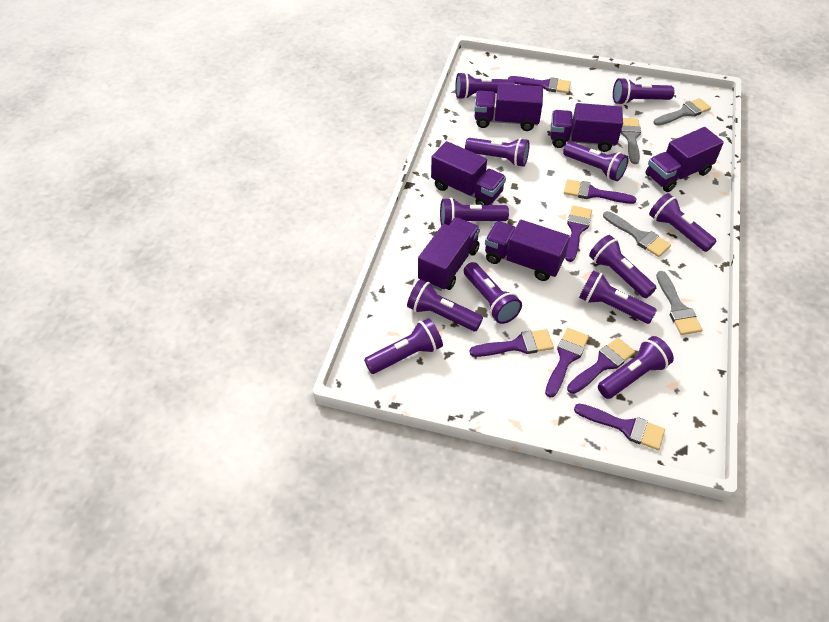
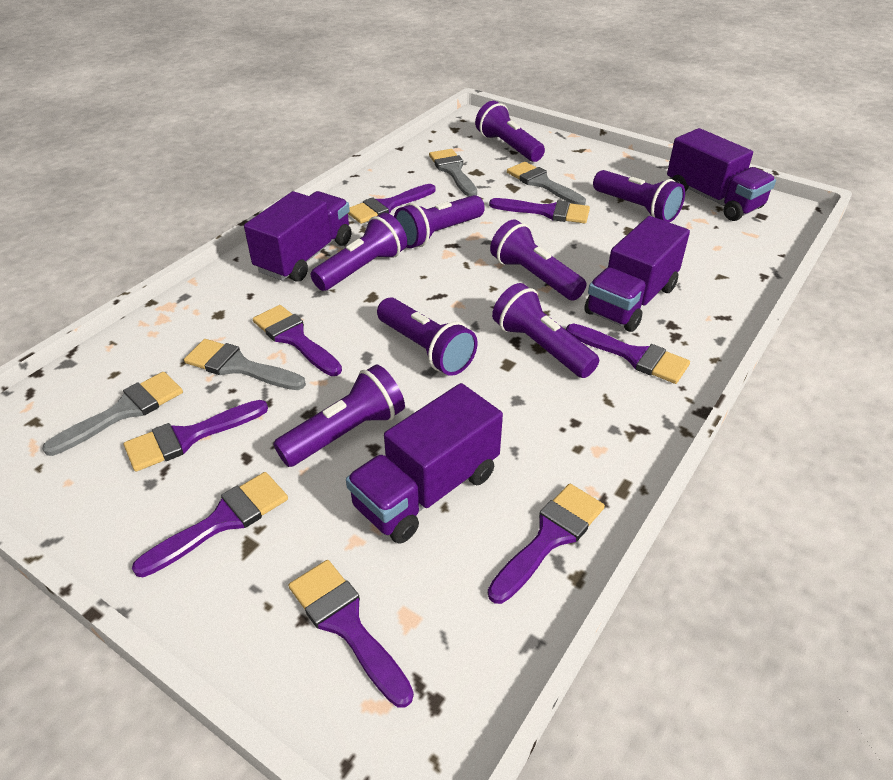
purple brush: 7 -> 8
purple flashlight: 12 -> 8
purple truck: 6 -> 4

